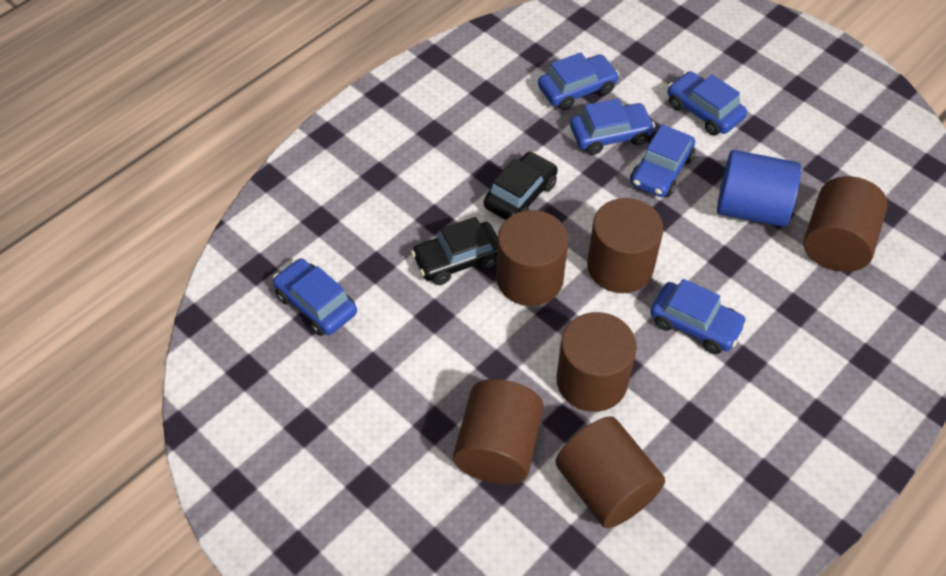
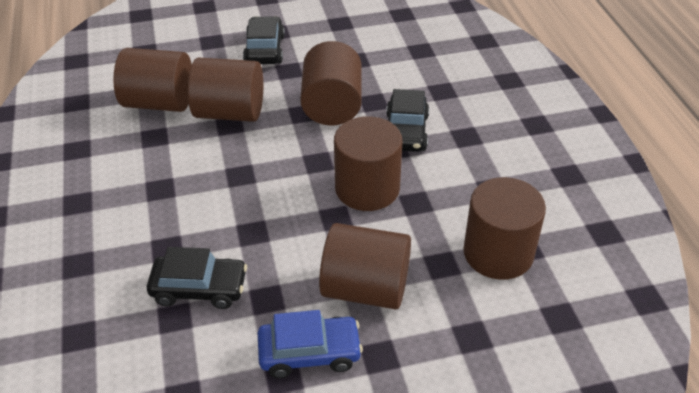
black car: 2 -> 3
blue car: 6 -> 1
blue cylinder: 1 -> 0

